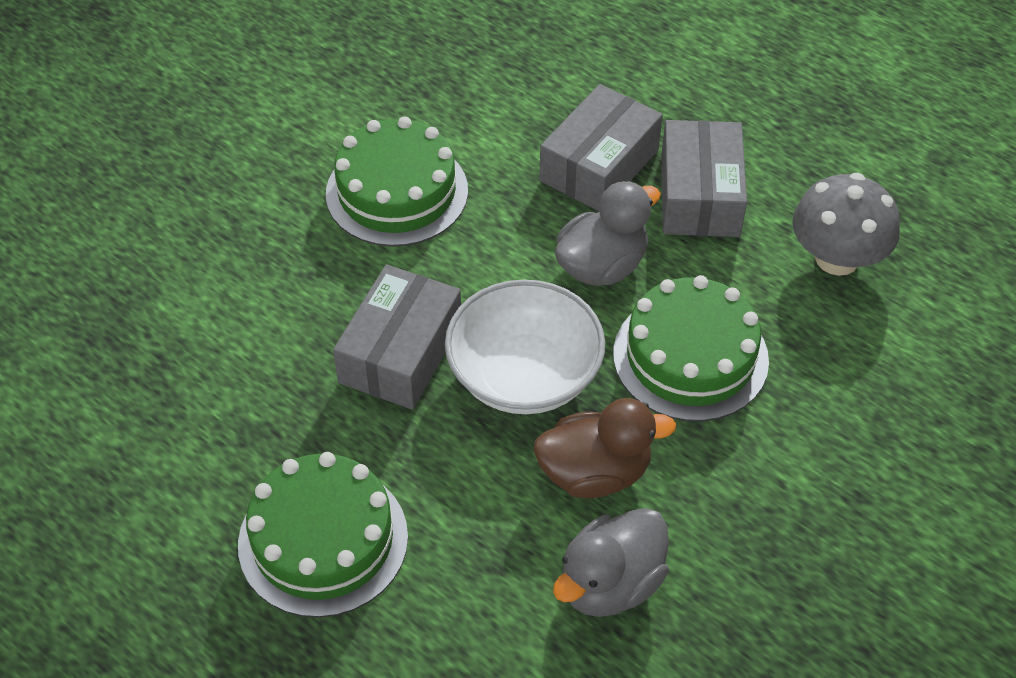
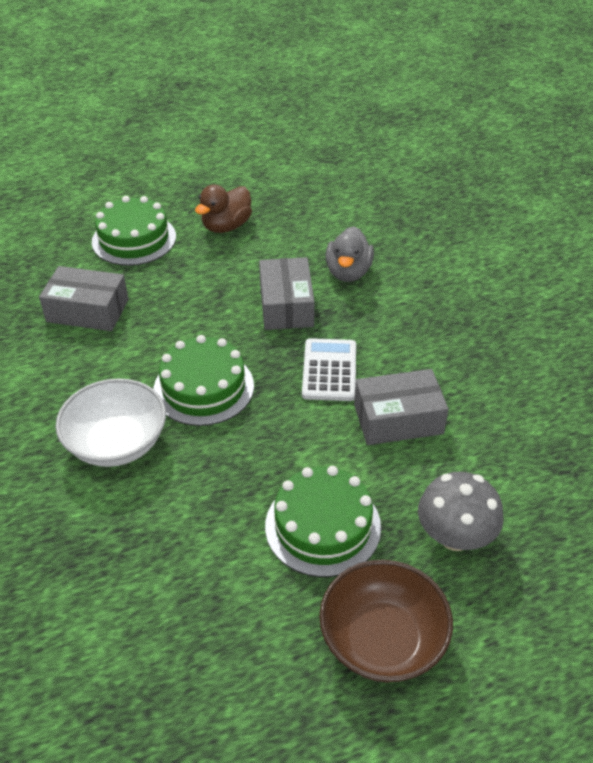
brown bowl: 0 -> 1
grey duck: 2 -> 1
white calculator: 0 -> 1

